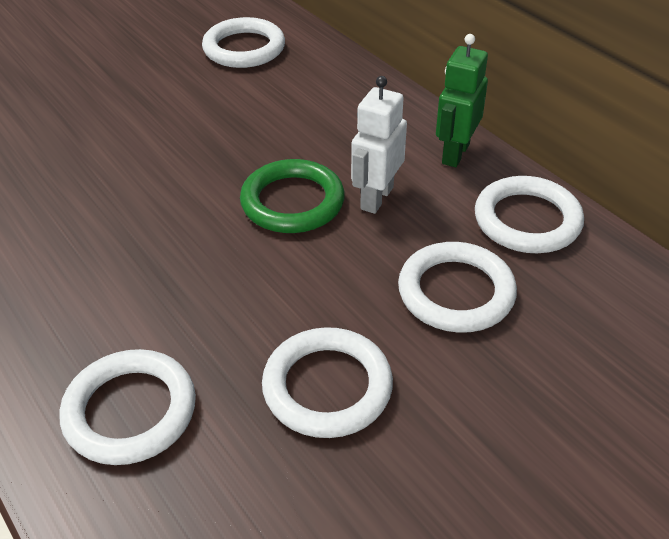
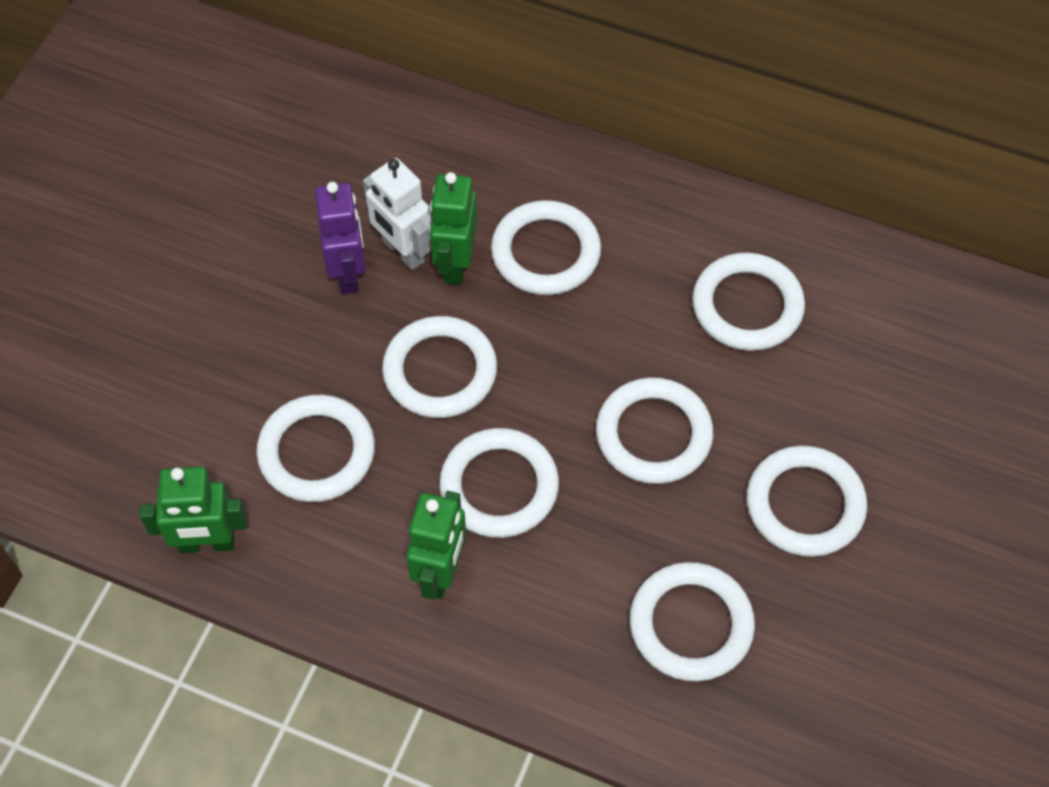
green ring: 1 -> 0
green robot: 1 -> 3
purple robot: 0 -> 1
white ring: 5 -> 8

